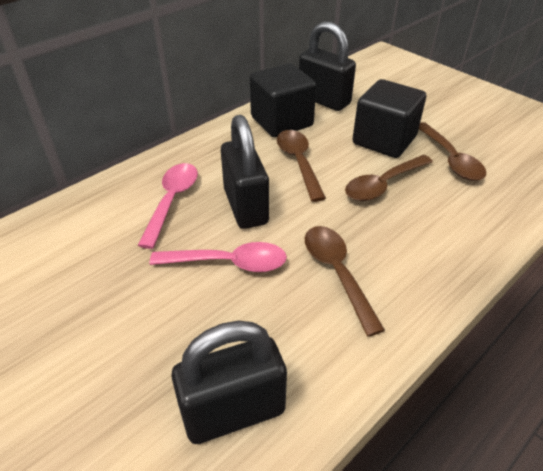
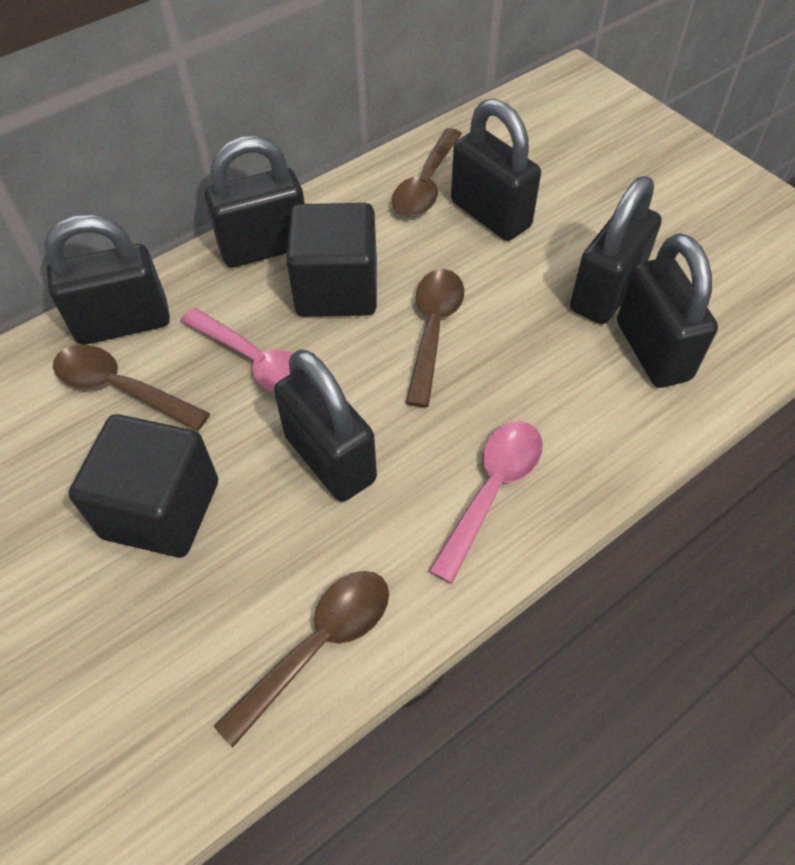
black padlock: 3 -> 6

